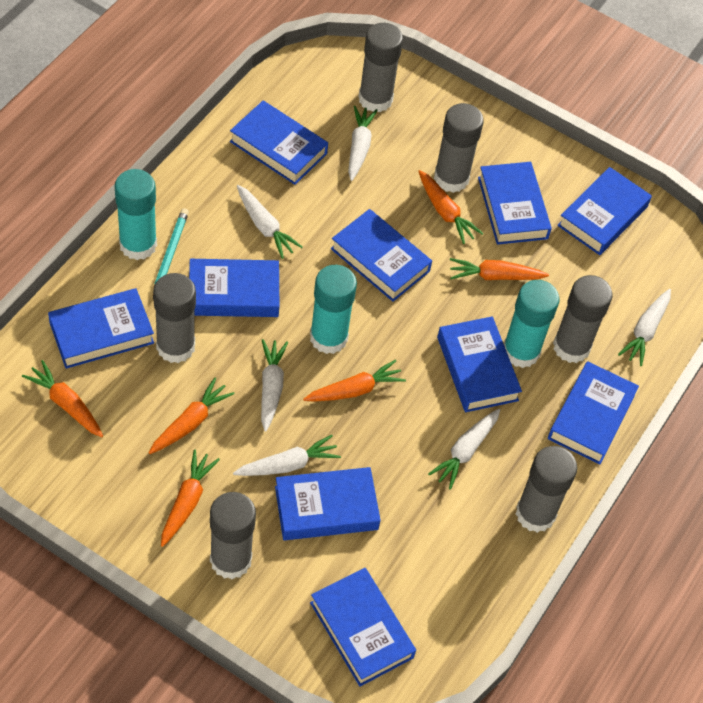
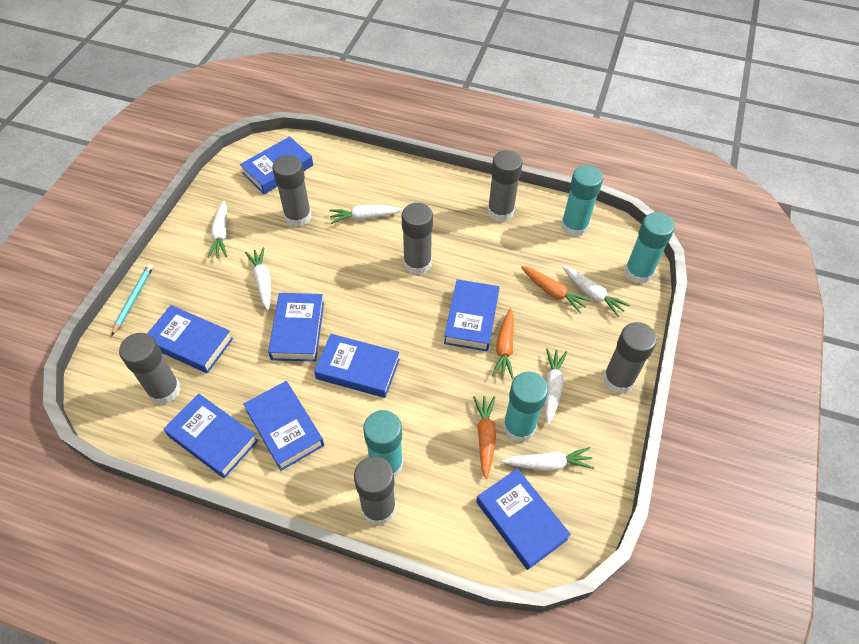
blue book: 10 -> 8
orange carrot: 6 -> 3
turquoise glue stick: 3 -> 4

